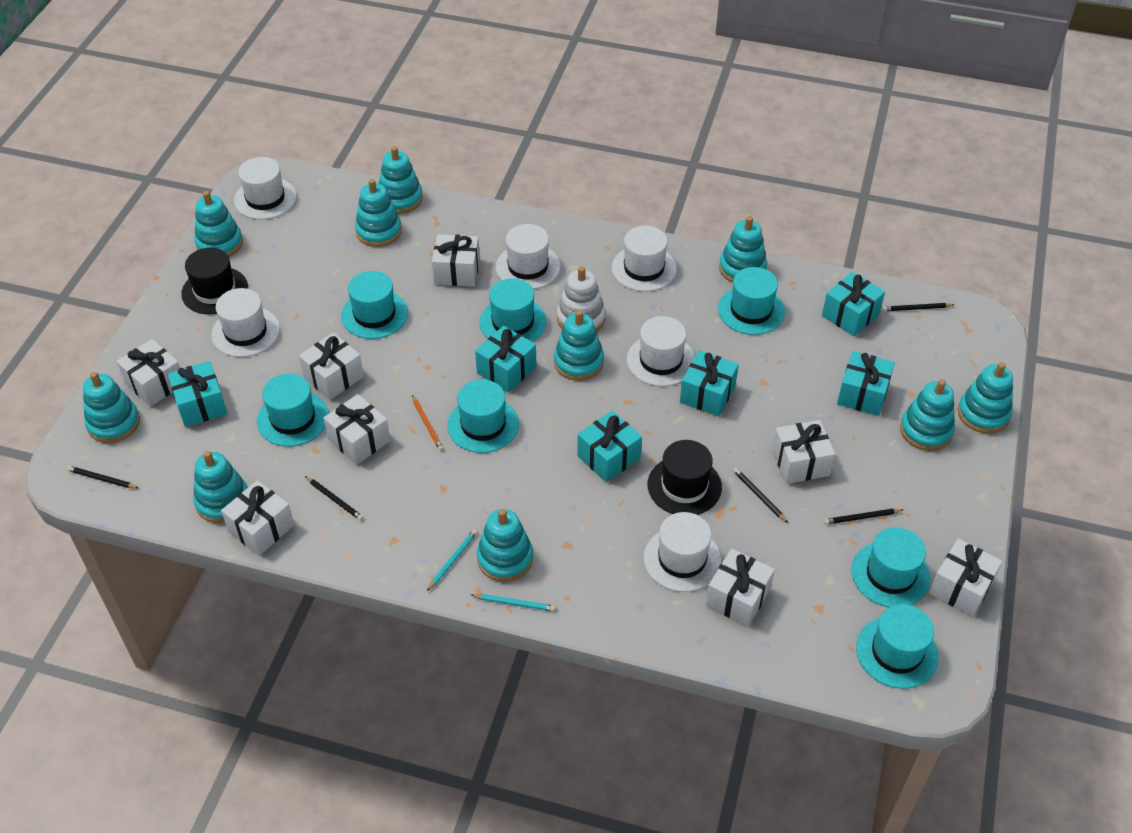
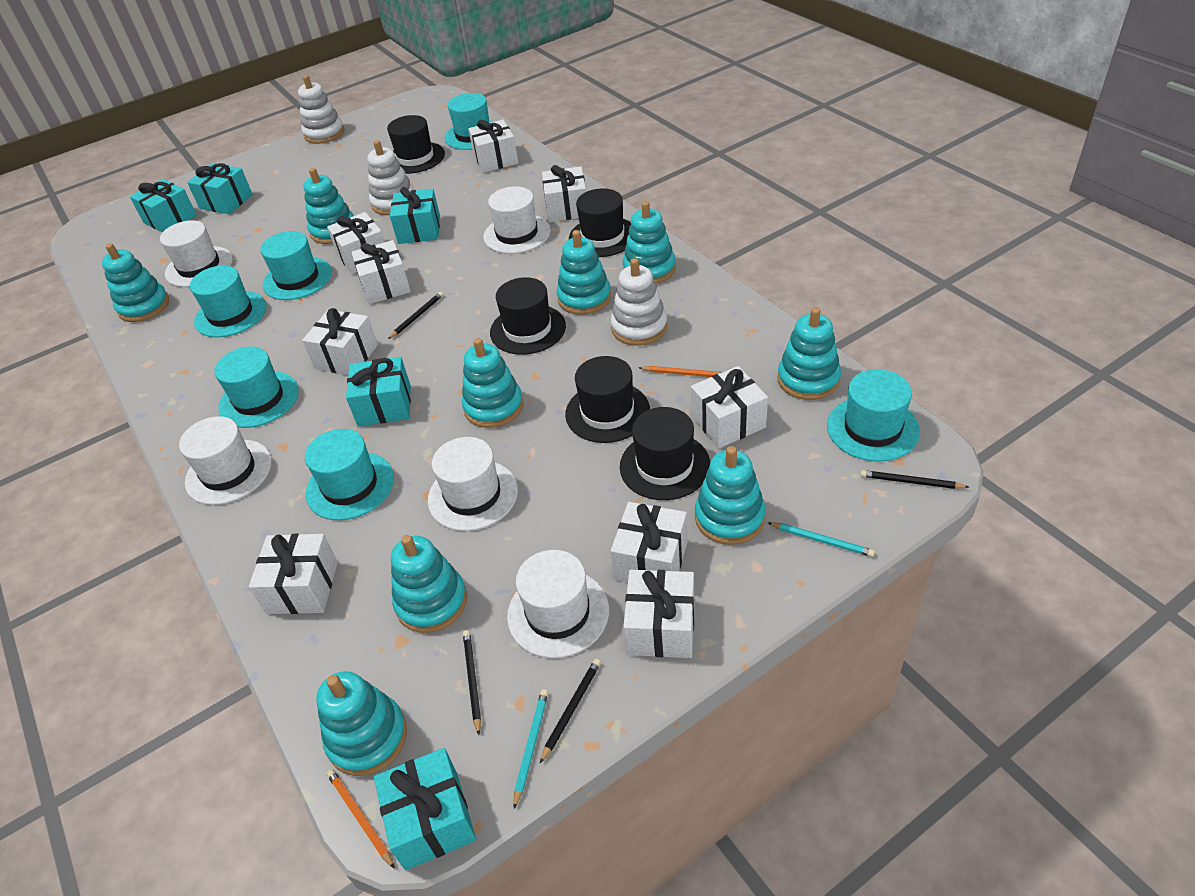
black hat: 2 -> 5
black pencil: 5 -> 4
orange pencil: 1 -> 2
turquoise gift: 6 -> 5
turquoise hat: 7 -> 6
turquoise stacking toy: 10 -> 9
white gift: 8 -> 9
white hat: 6 -> 5
white stacking toy: 1 -> 3

